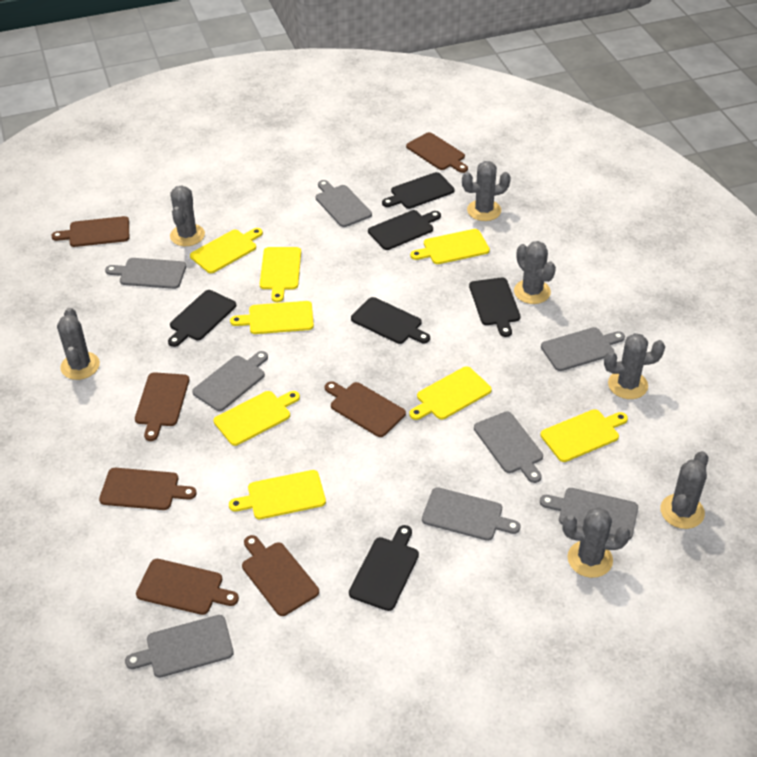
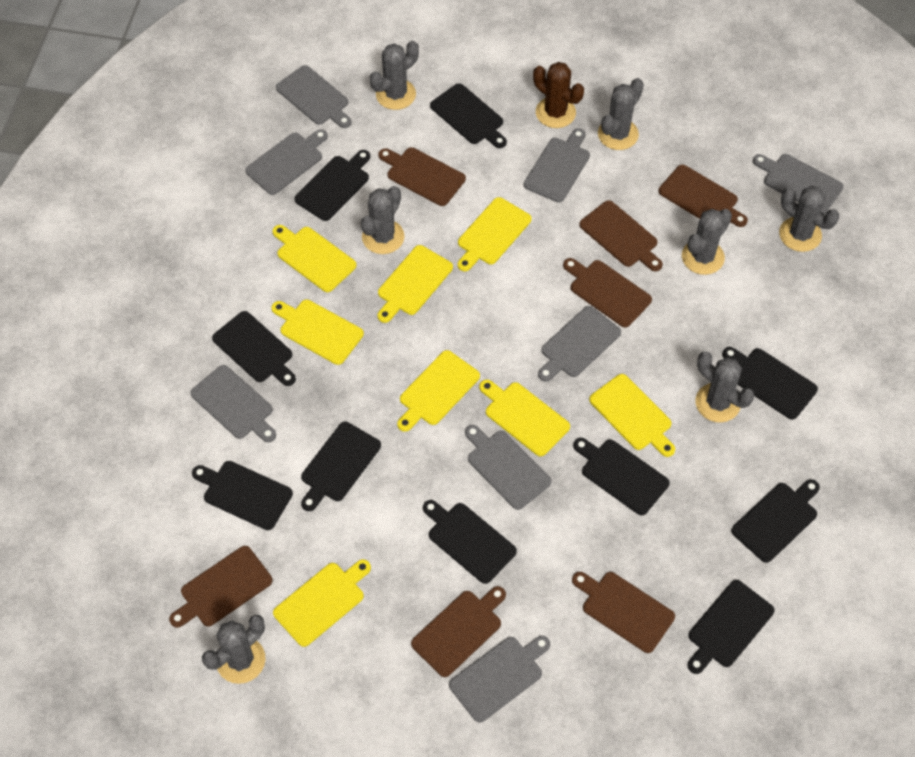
black cutting board: 6 -> 10
brown cactus: 0 -> 1

